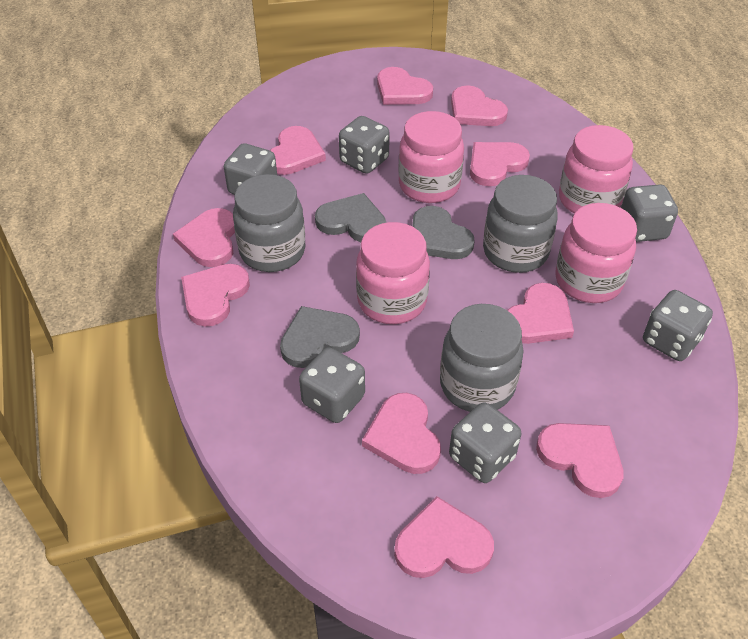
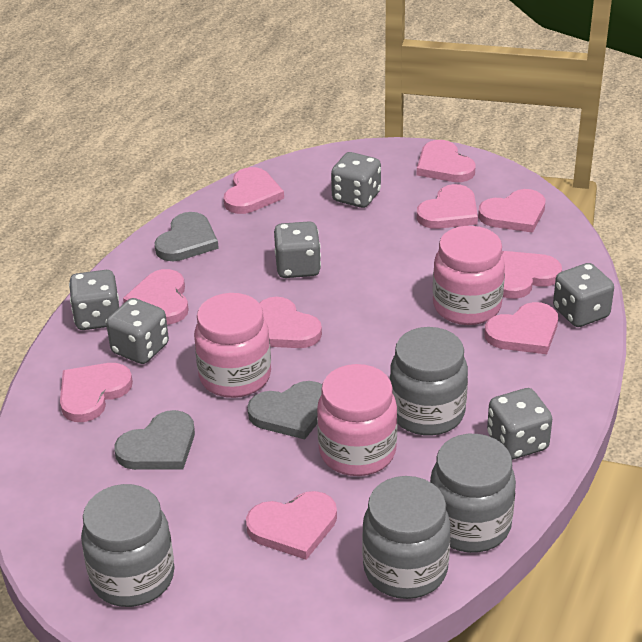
grey jar: 3 -> 4
pink jar: 4 -> 3

